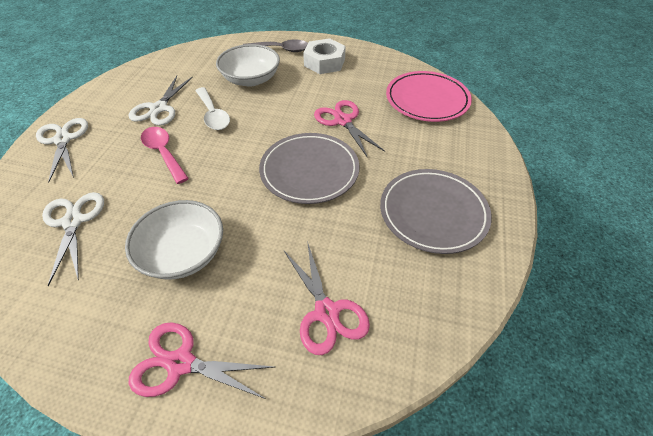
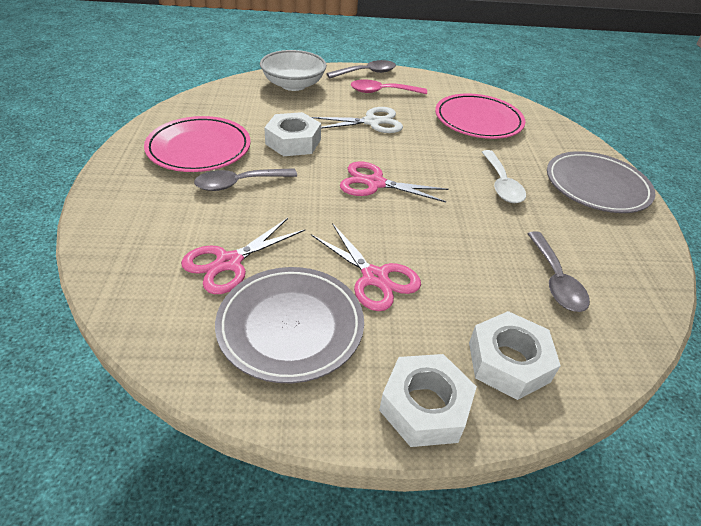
grey spoon: 1 -> 3
pink plate: 1 -> 2
white bowl: 2 -> 1
white nut: 1 -> 3
white scissors: 3 -> 1

